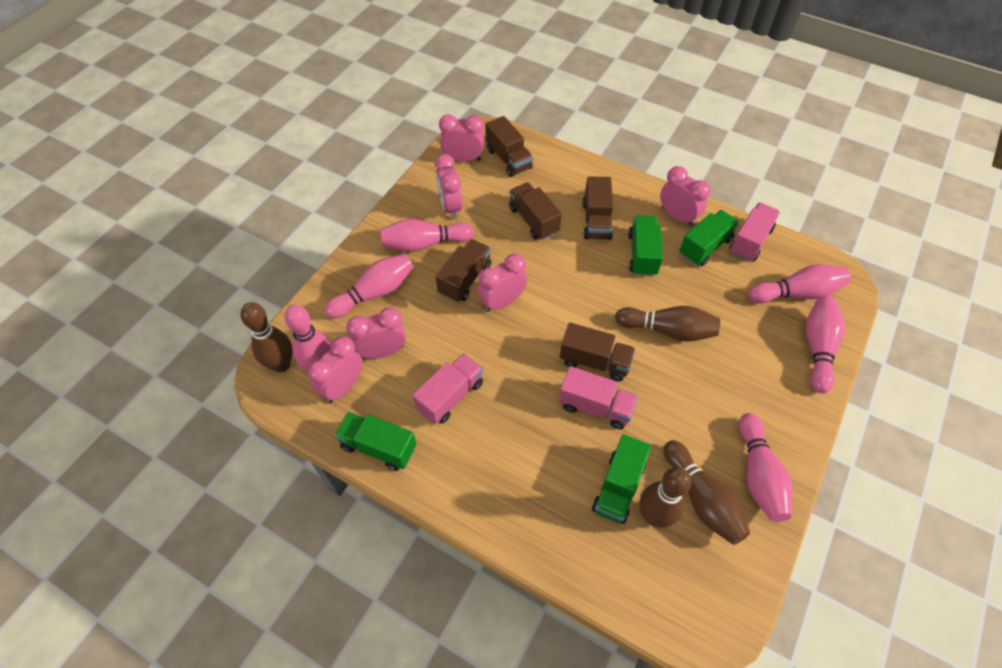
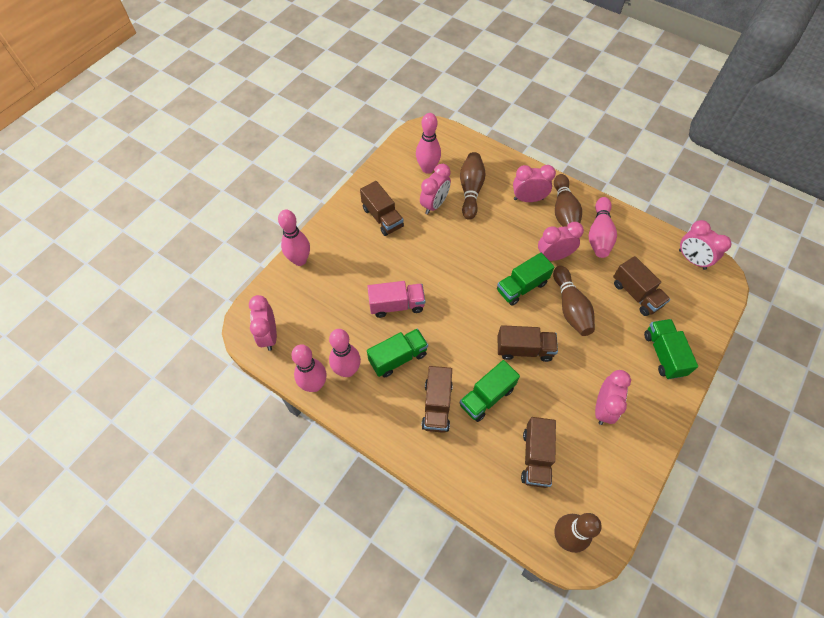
pink bowling pin: 6 -> 5
pink truck: 3 -> 1

